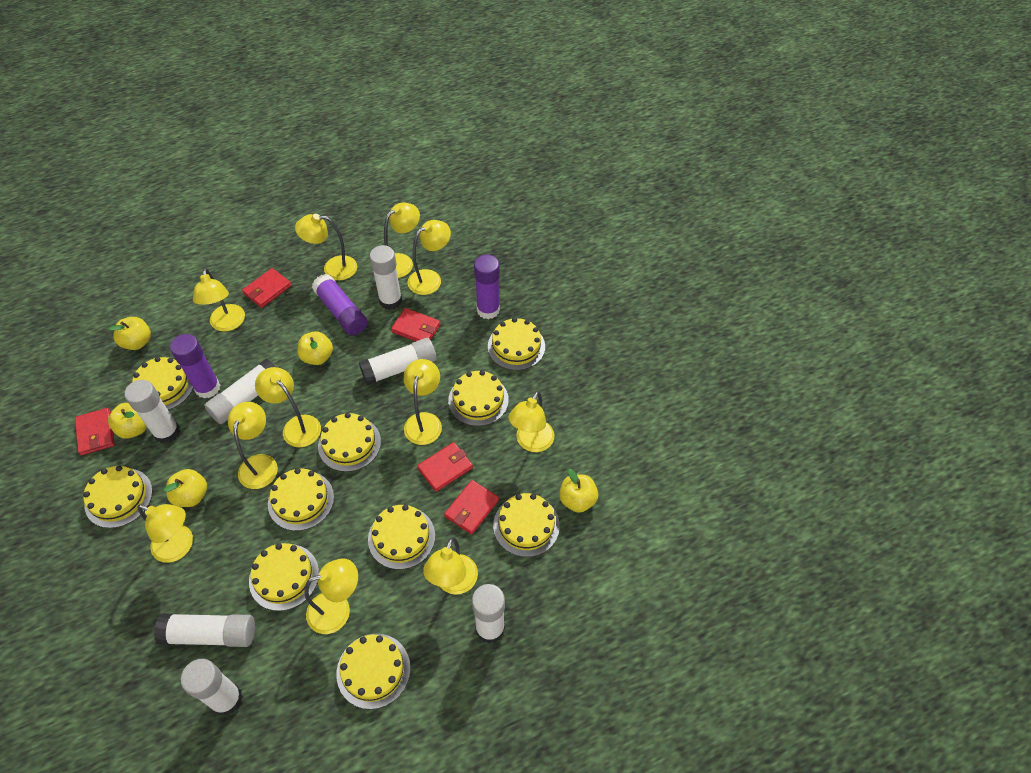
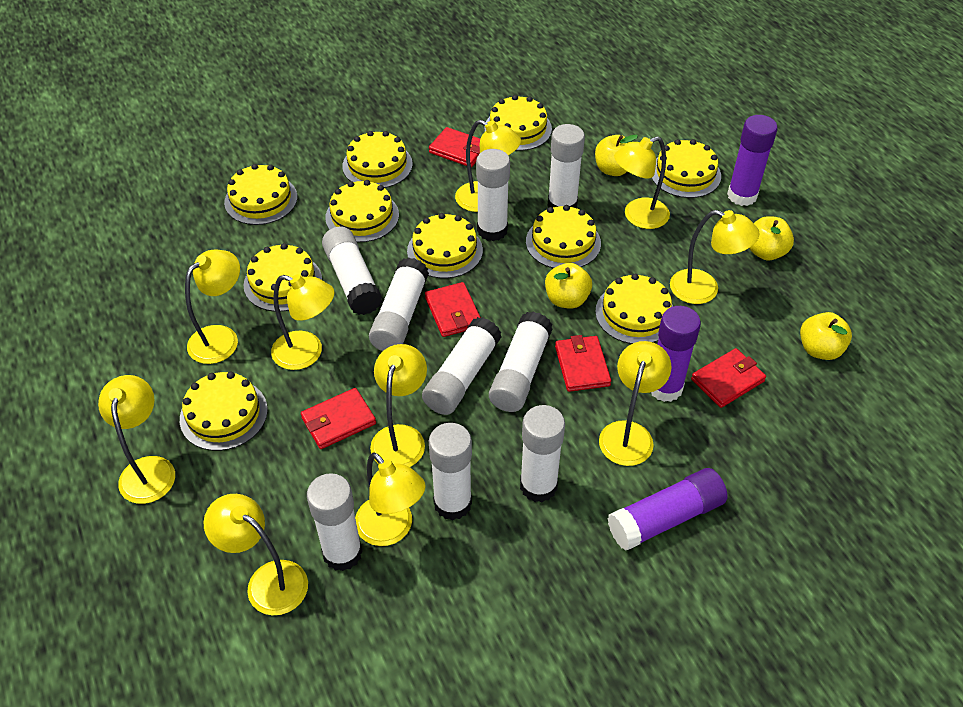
white glue stick: 7 -> 9
yellow apple: 5 -> 4
yellow lamp: 11 -> 10

